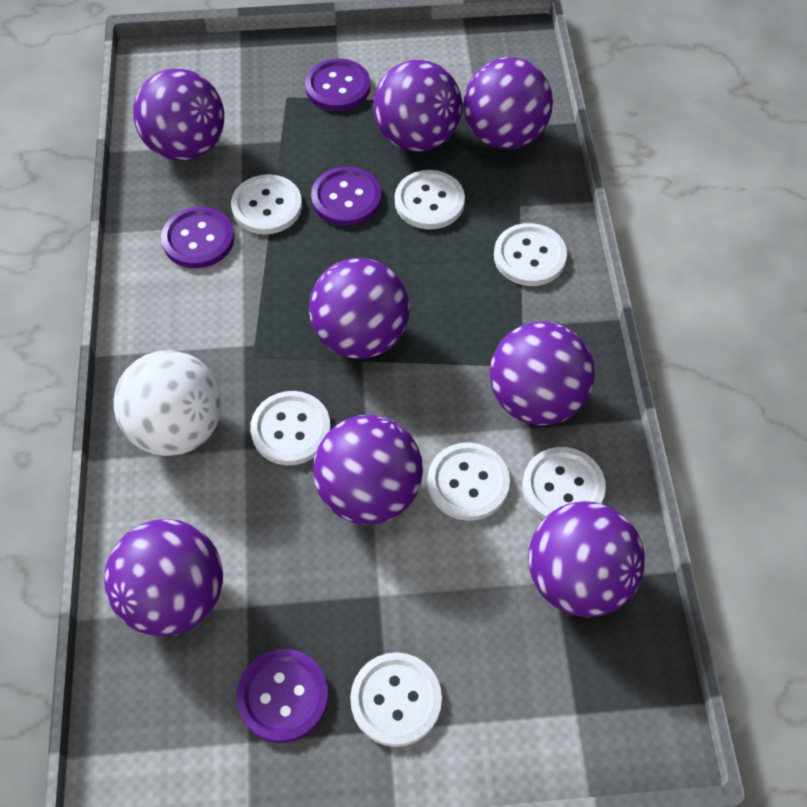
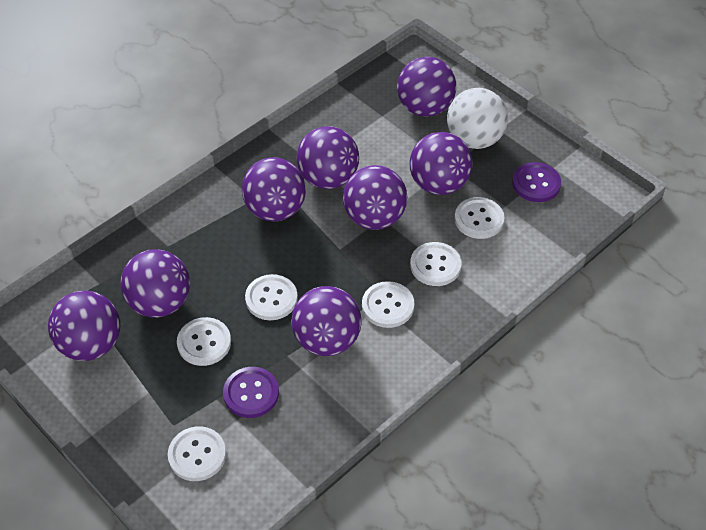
purple button: 4 -> 2
white button: 7 -> 6

